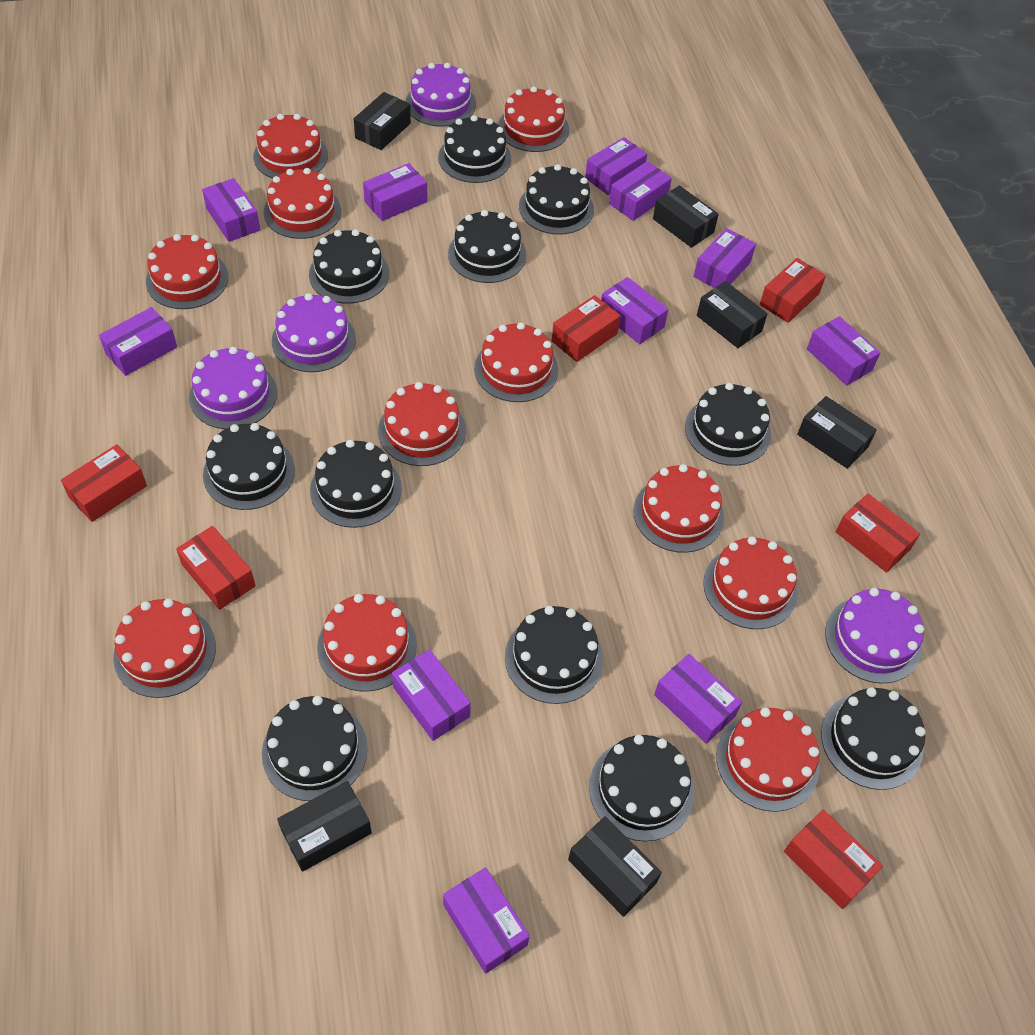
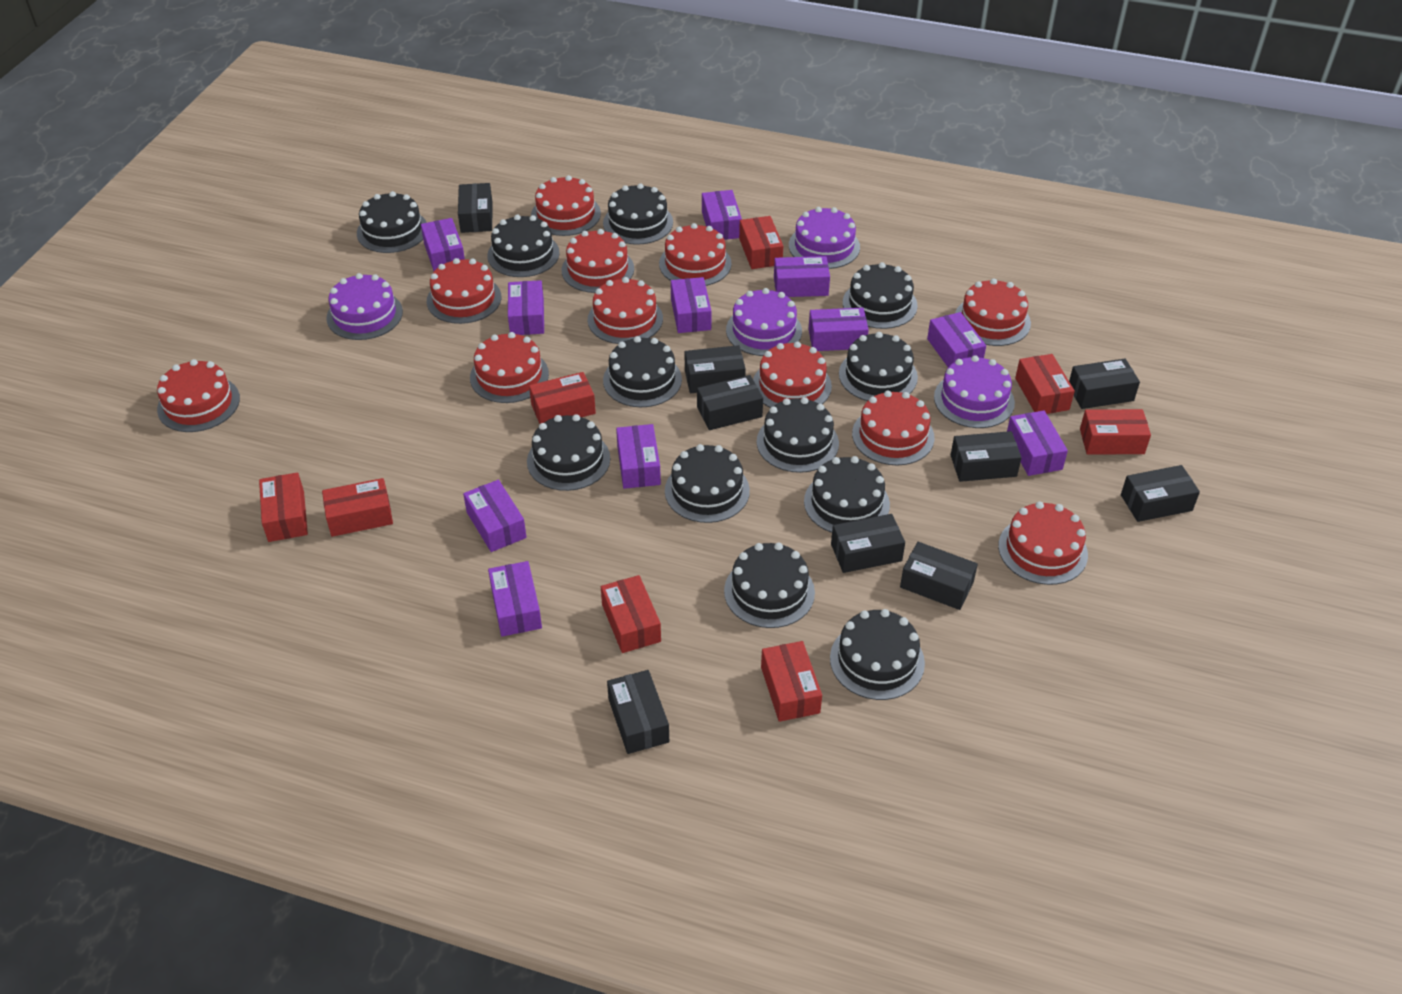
black box: 6 -> 9
black cake: 11 -> 12
red box: 6 -> 8

